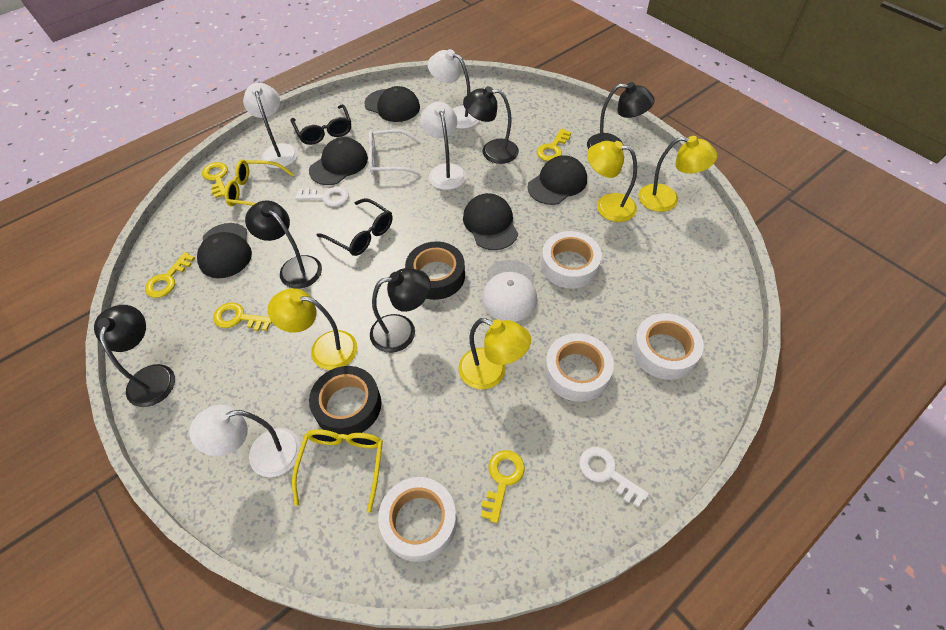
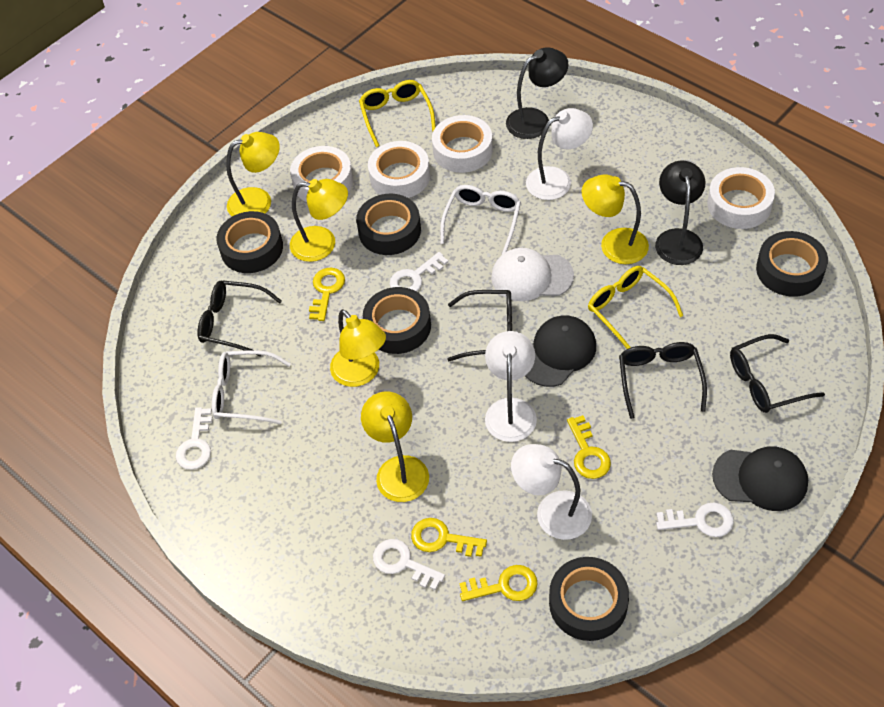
black cap: 5 -> 2
black glasses: 2 -> 4
black lamp: 5 -> 2
black tape: 2 -> 5
white glasses: 1 -> 2
white key: 2 -> 4
white lamp: 4 -> 3
yellow key: 5 -> 4
yellow lamp: 4 -> 5

